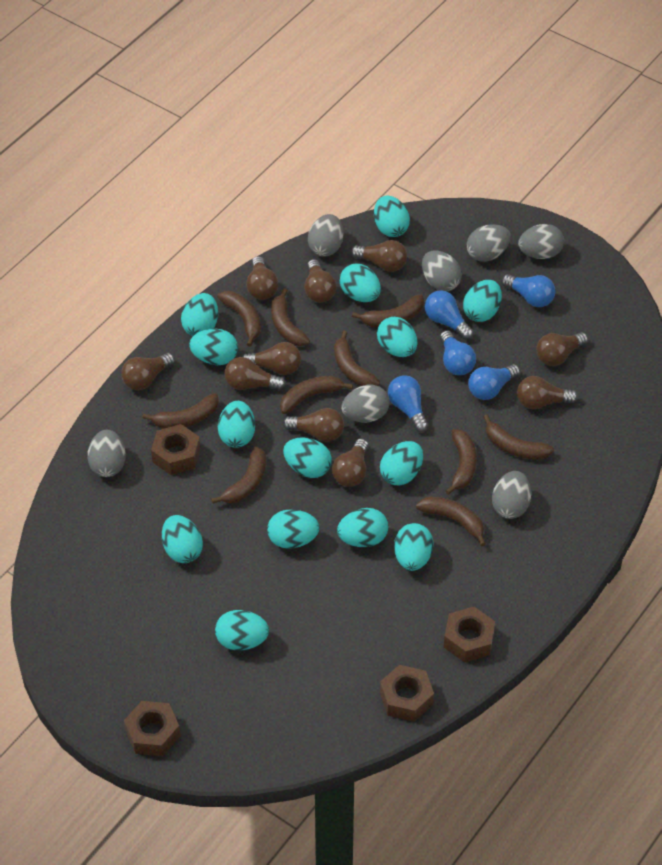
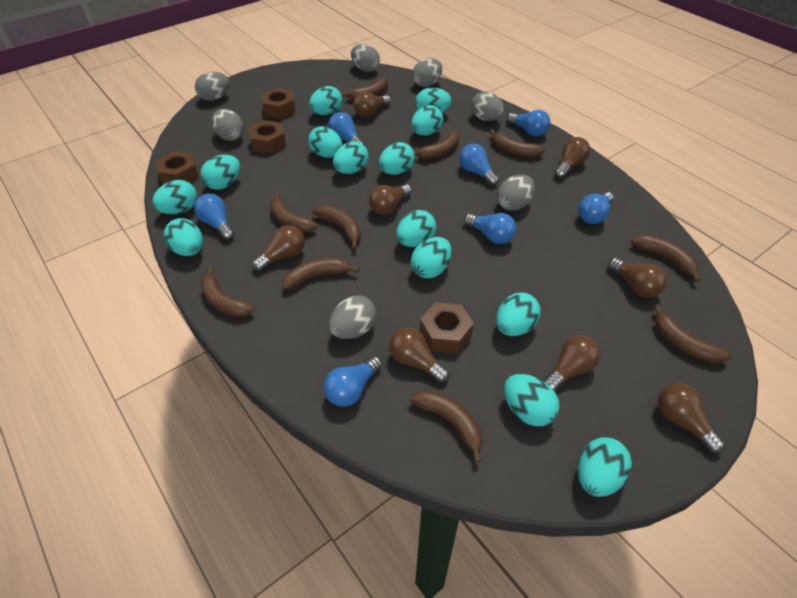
blue light bulb: 5 -> 7
brown light bulb: 10 -> 8

